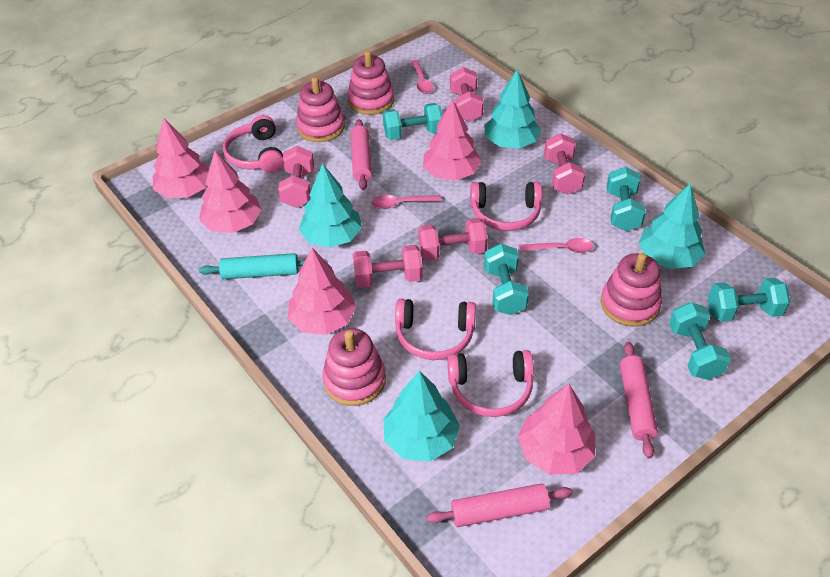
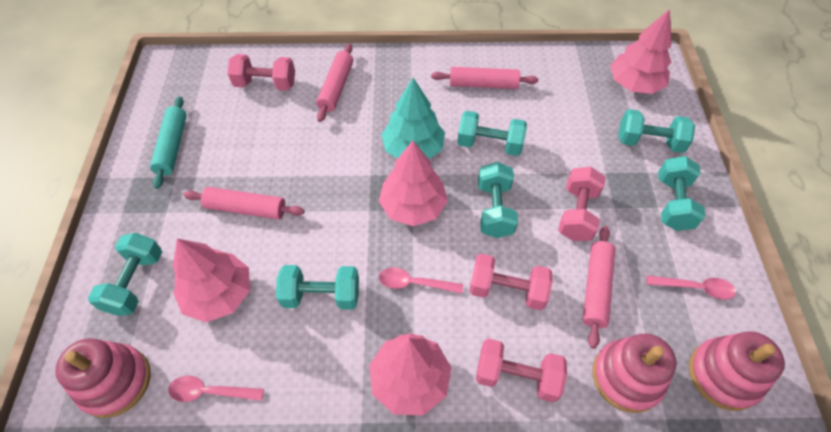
pink dumbbell: 5 -> 4
pink headphones: 4 -> 0
pink rolling pin: 3 -> 4
pink stacking toy: 4 -> 3
pink tree: 5 -> 4
turquoise dumbbell: 5 -> 6
turquoise tree: 4 -> 1

